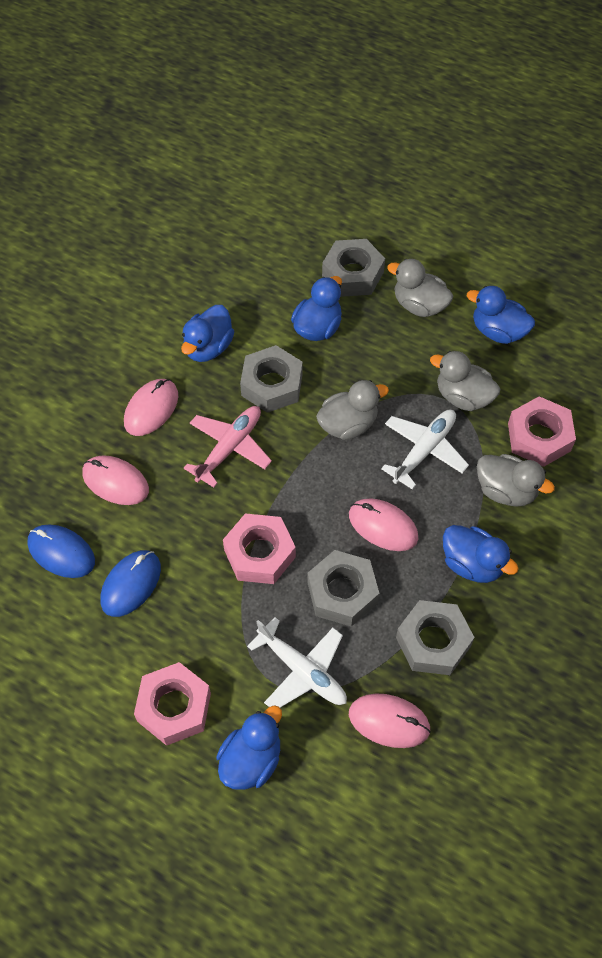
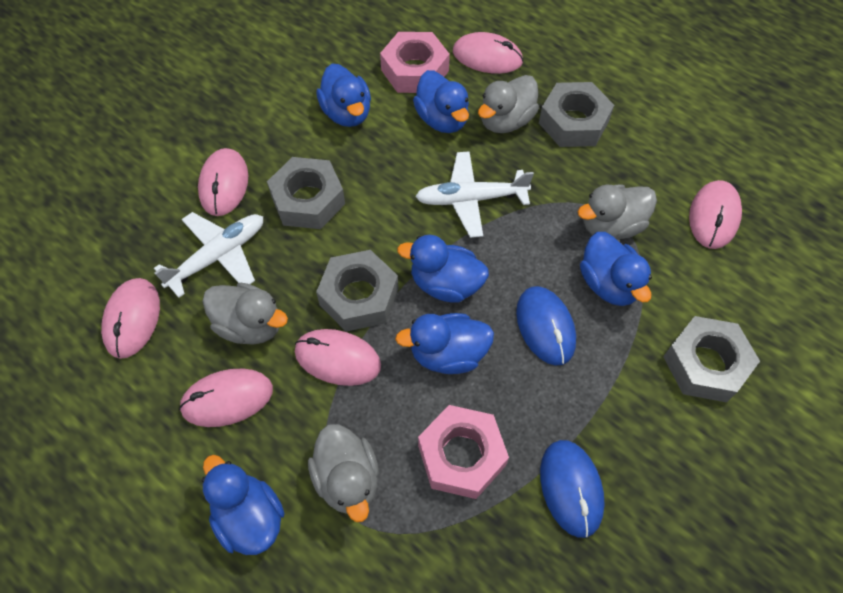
blue duck: 5 -> 6
pink mouse: 4 -> 6
pink nut: 3 -> 2
pink plane: 1 -> 0

